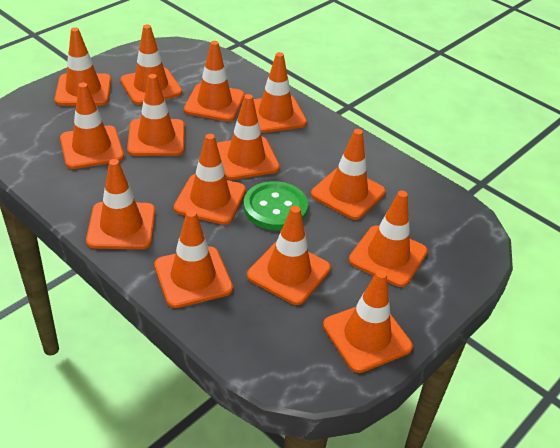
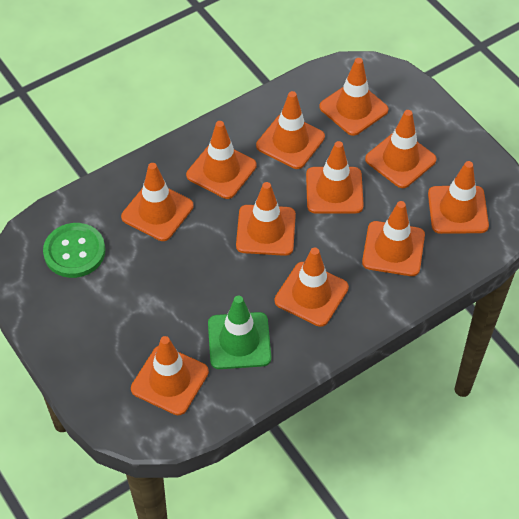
green traffic cone: 0 -> 1
orange traffic cone: 14 -> 11

